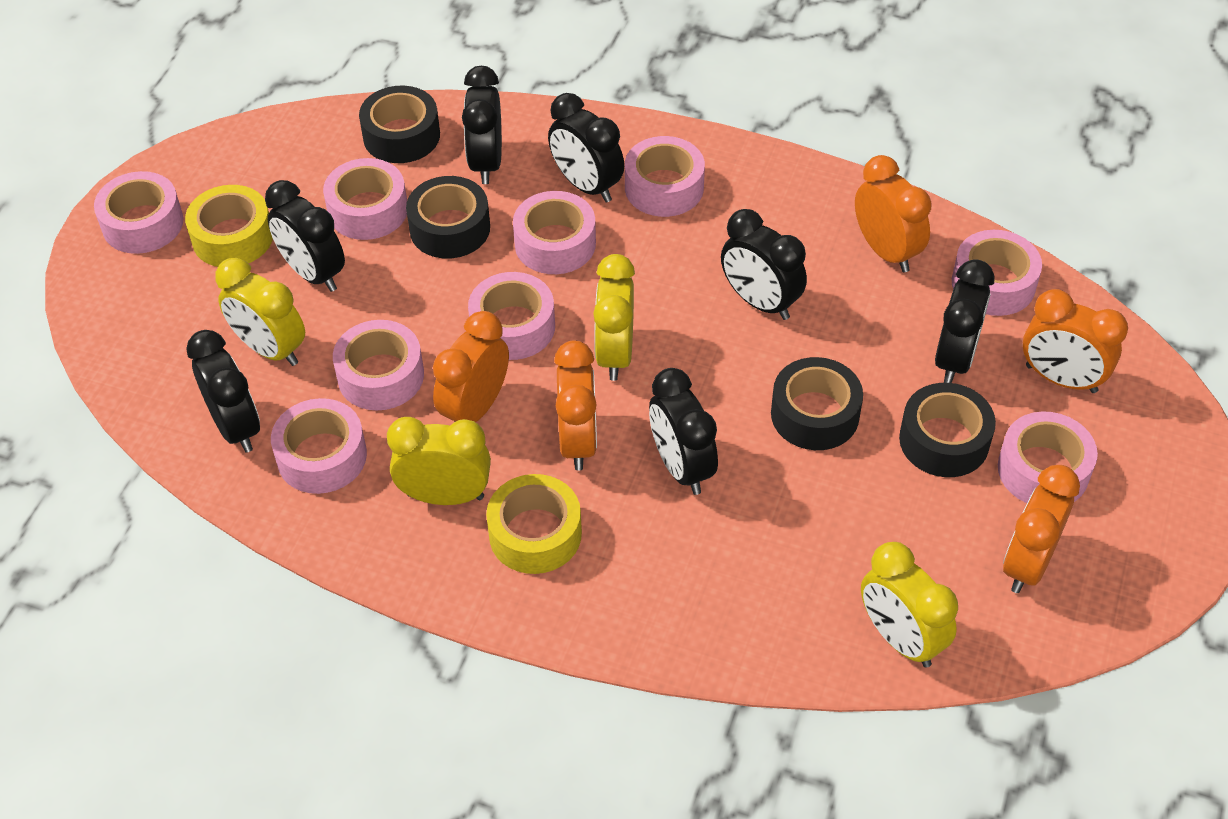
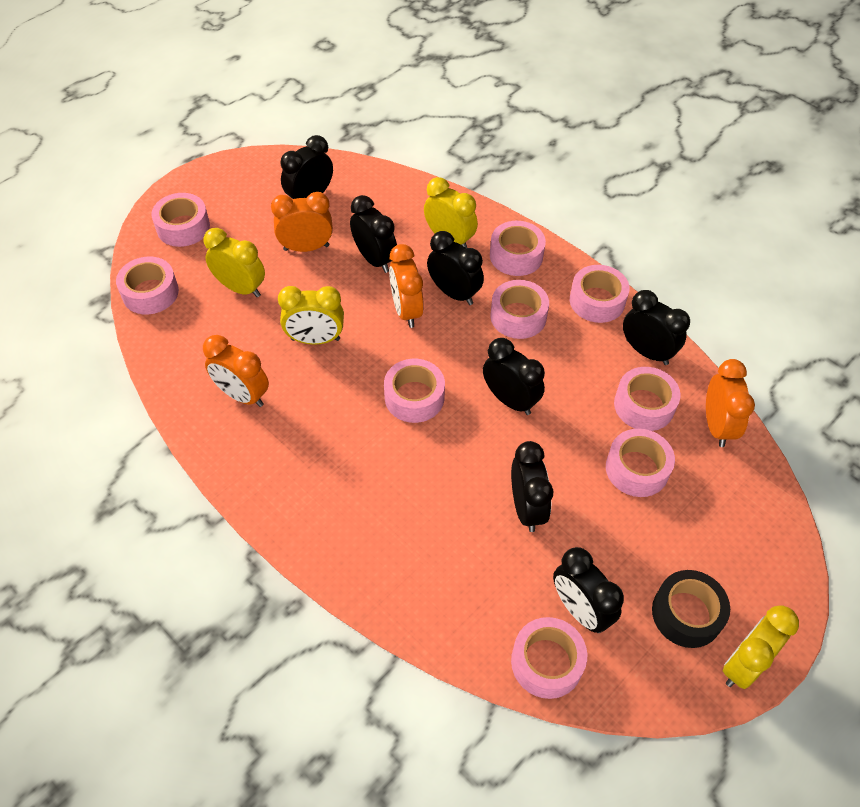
black tape: 4 -> 1
orange clock: 5 -> 4
yellow tape: 2 -> 0

